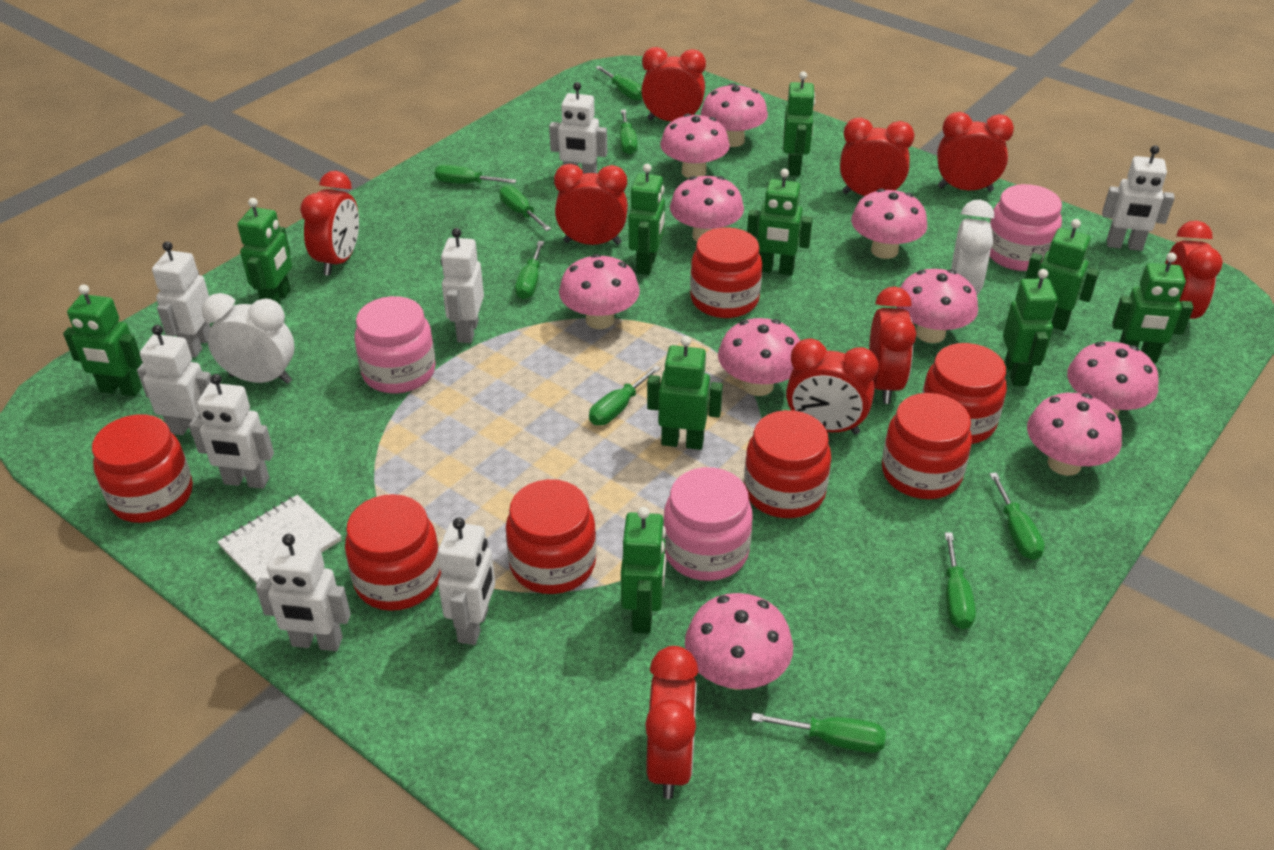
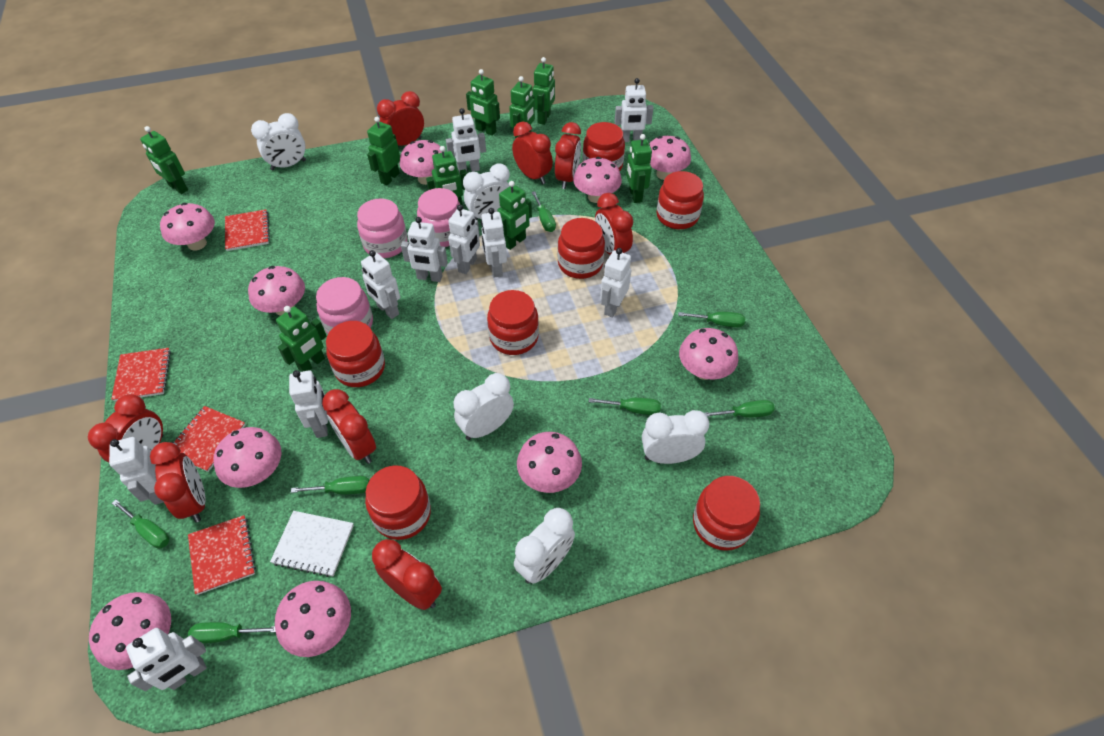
green robot: 10 -> 9
green screwdriver: 9 -> 7
red clock: 9 -> 8
red notebook: 0 -> 4
white clock: 2 -> 5
white robot: 8 -> 10

